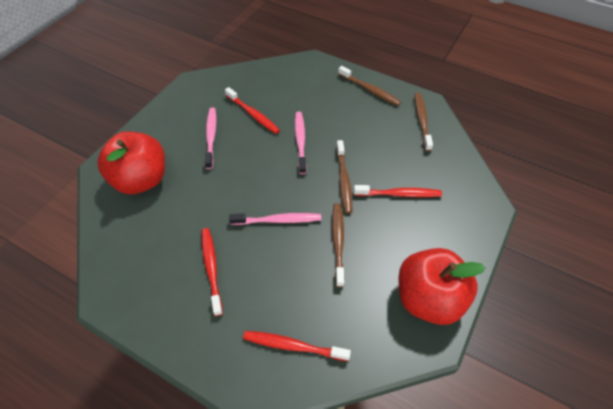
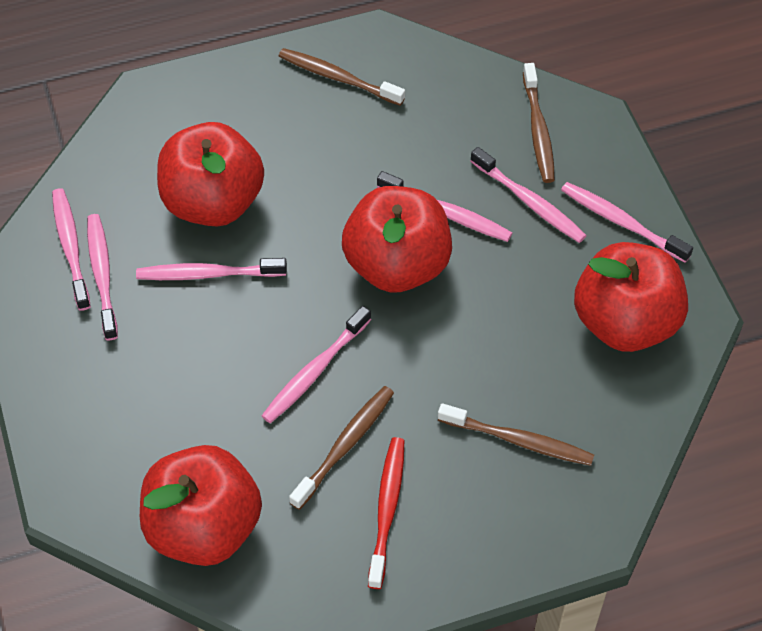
pink toothbrush: 3 -> 7
red apple: 2 -> 4
red toothbrush: 4 -> 1

